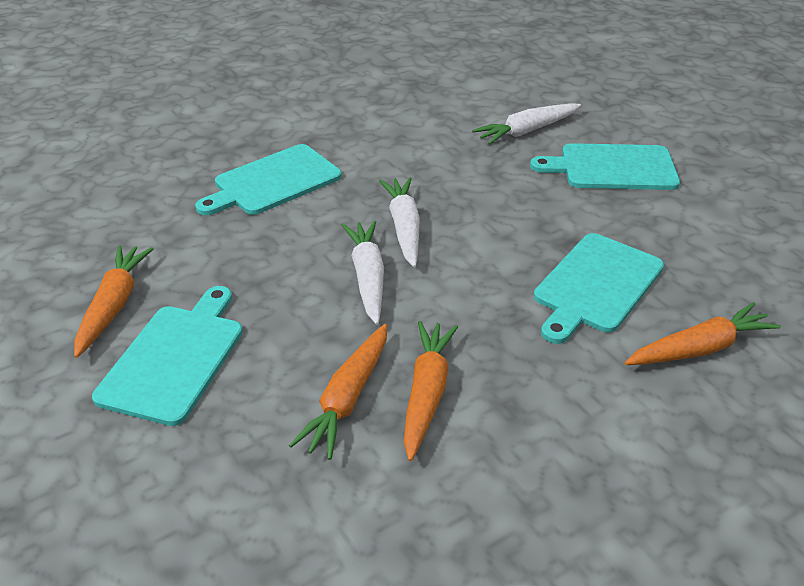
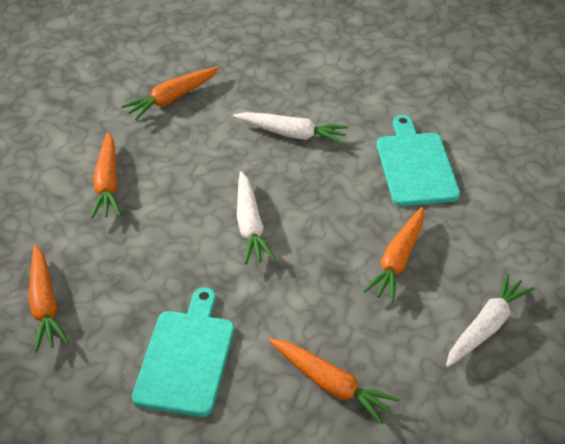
orange carrot: 4 -> 5
turquoise cutting board: 4 -> 2

